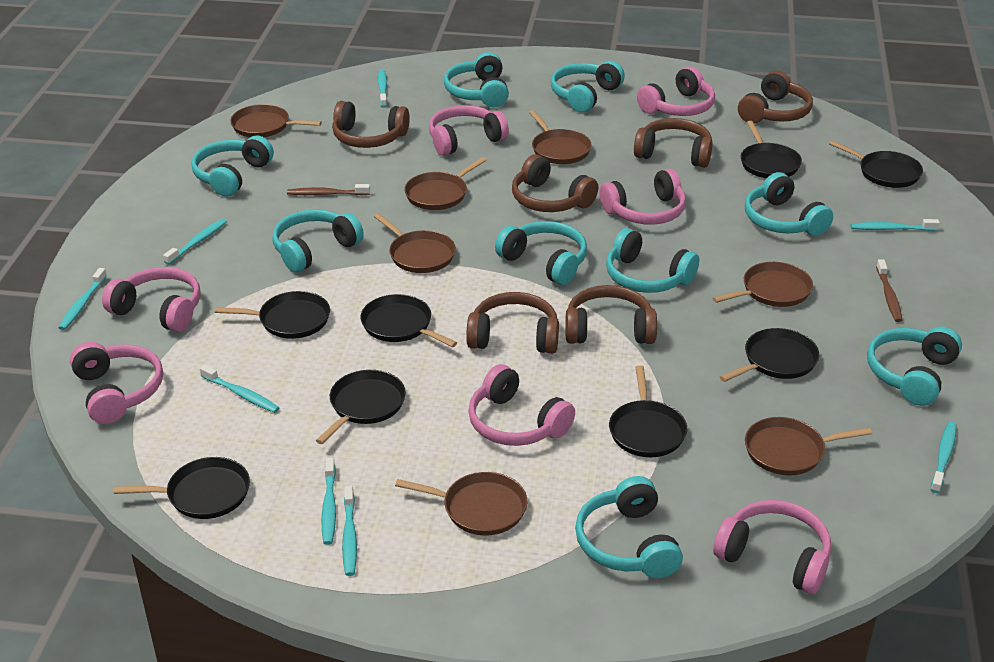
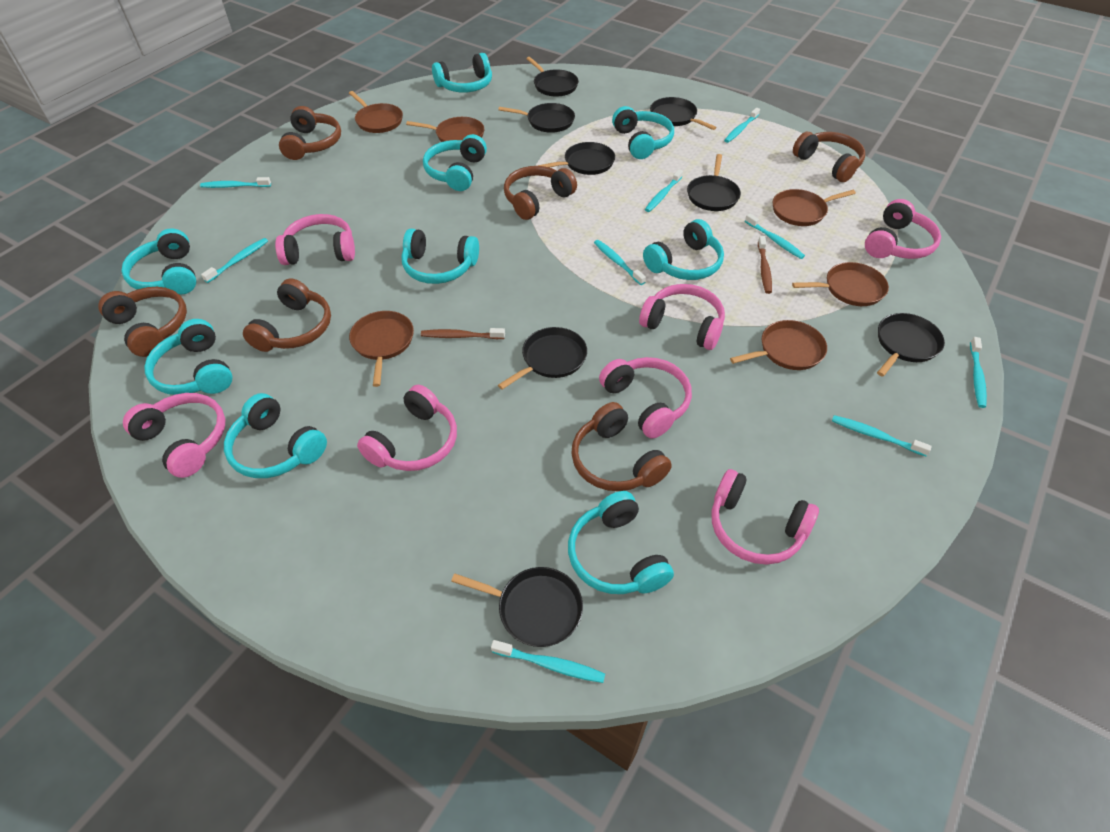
brown pan: 7 -> 6
turquoise toothbrush: 8 -> 9

